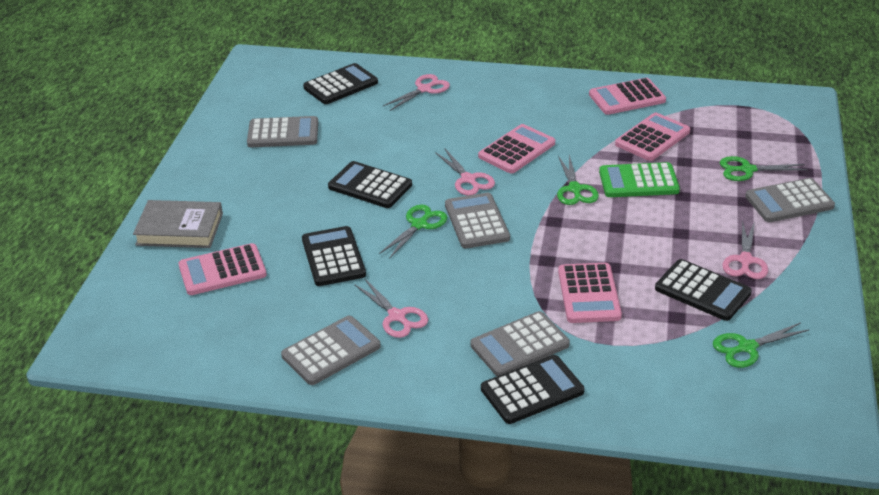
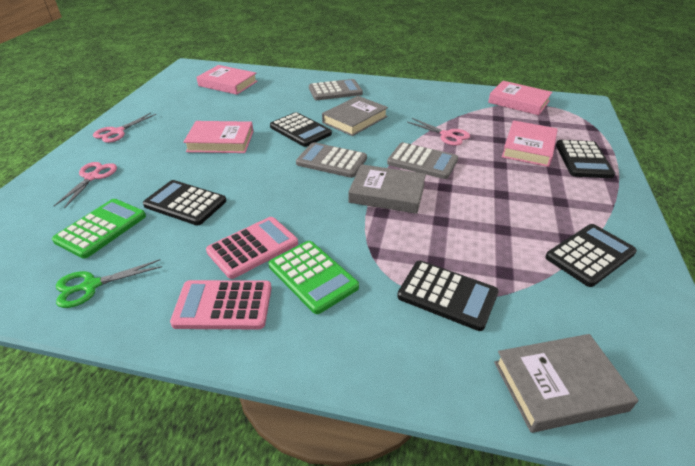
green calculator: 1 -> 2
green scissors: 4 -> 1
grey book: 1 -> 3
grey calculator: 5 -> 3
pink book: 0 -> 4
pink calculator: 5 -> 2
pink scissors: 4 -> 3

